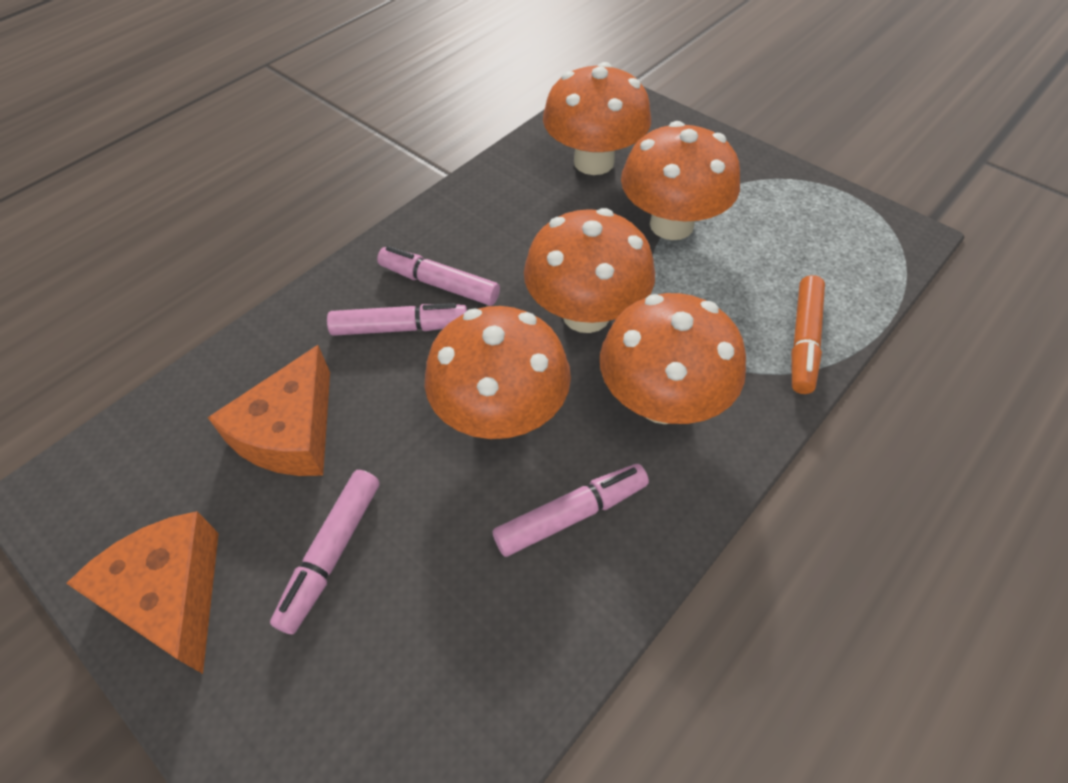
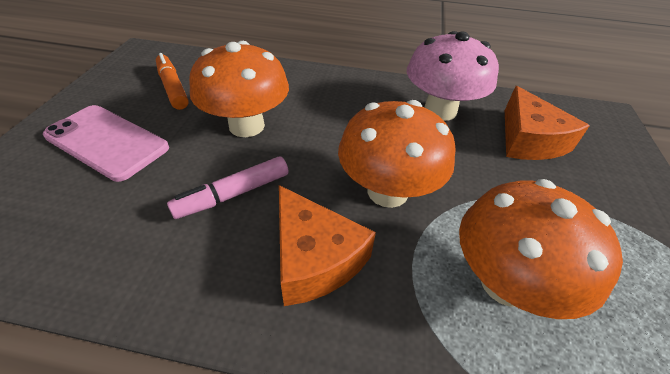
orange mushroom: 5 -> 3
pink marker: 4 -> 1
pink mushroom: 0 -> 1
pink phone: 0 -> 1

